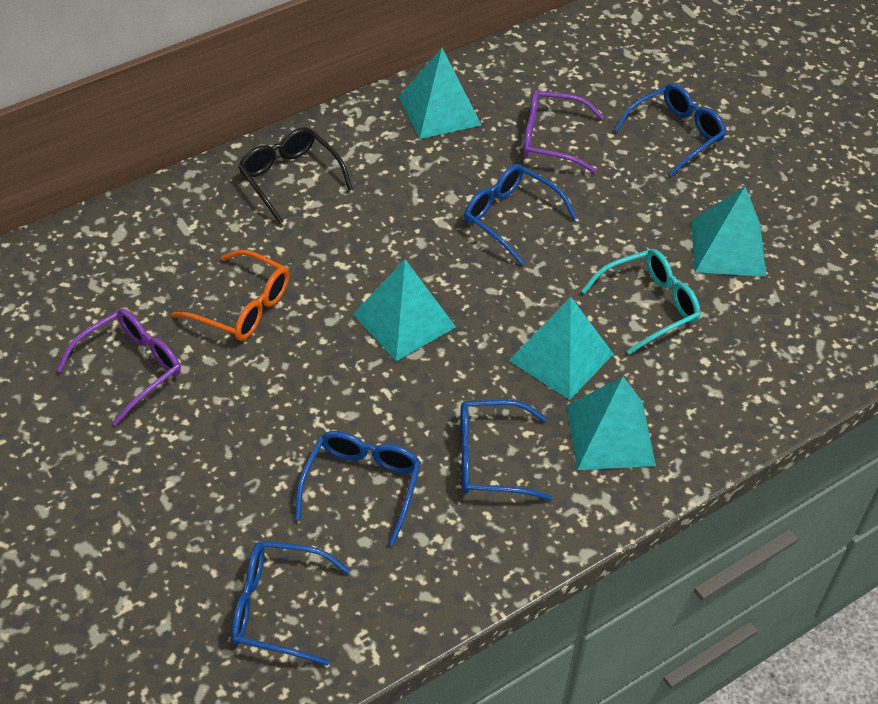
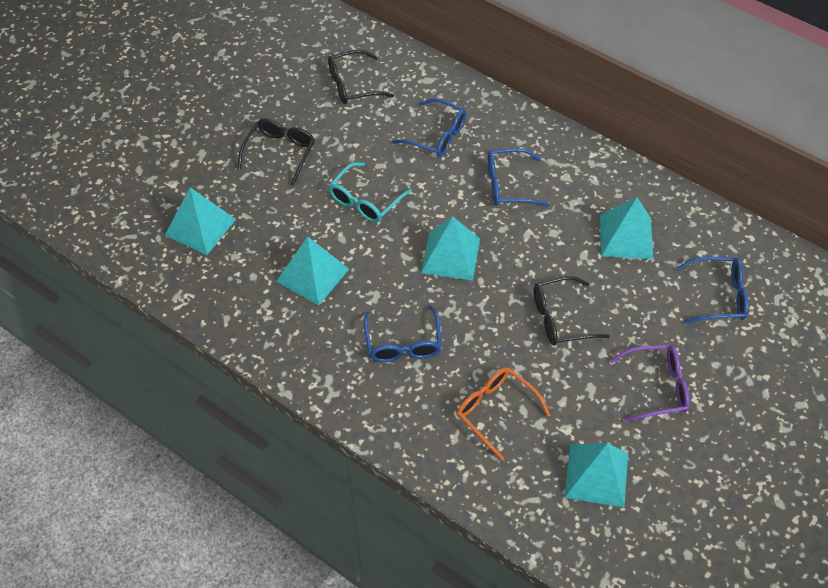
black glasses: 1 -> 3
blue glasses: 5 -> 4
purple glasses: 2 -> 1

